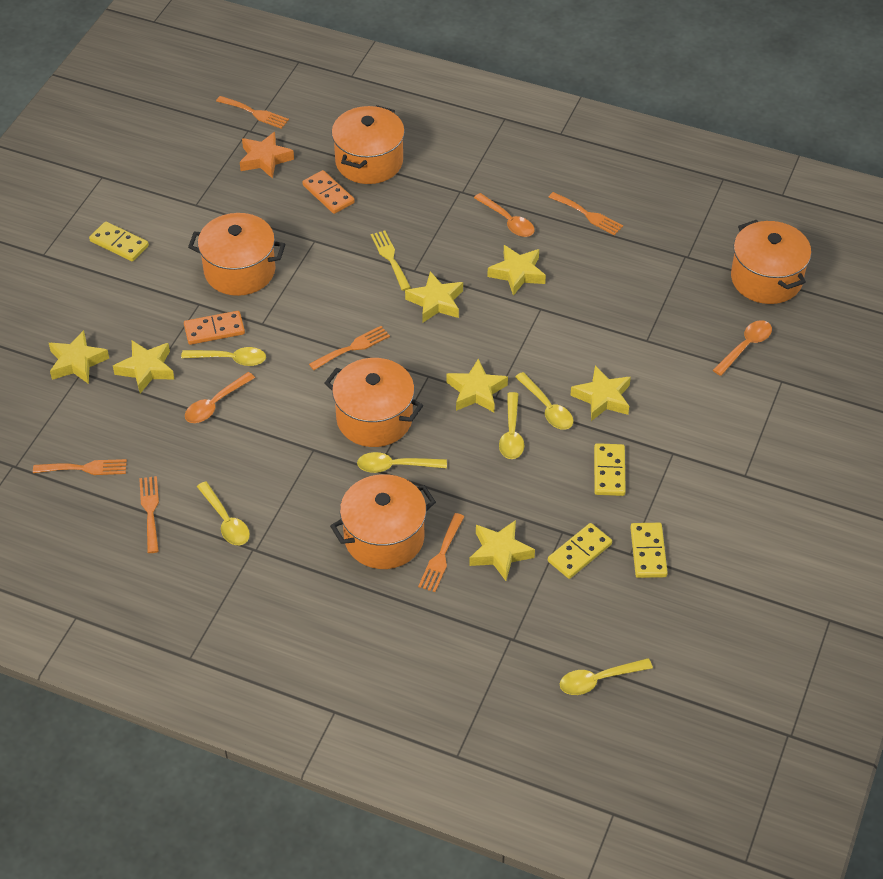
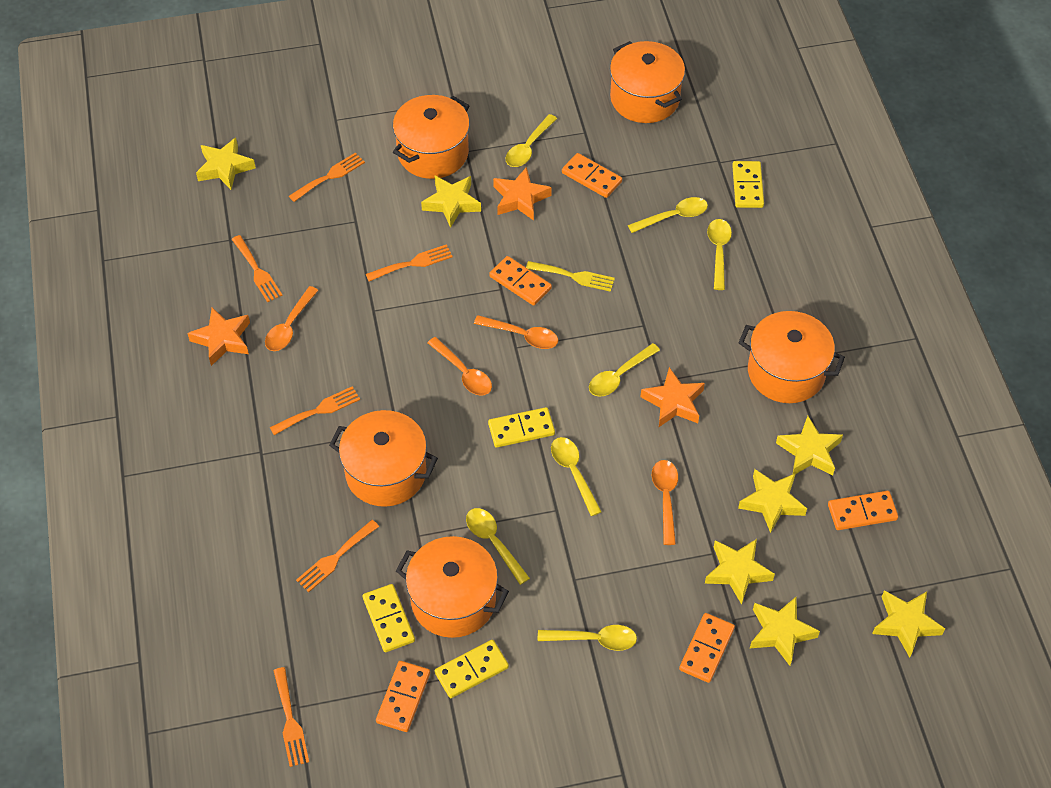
orange domino: 2 -> 5
orange spoon: 3 -> 4
orange star: 1 -> 3
yellow spoon: 6 -> 7

